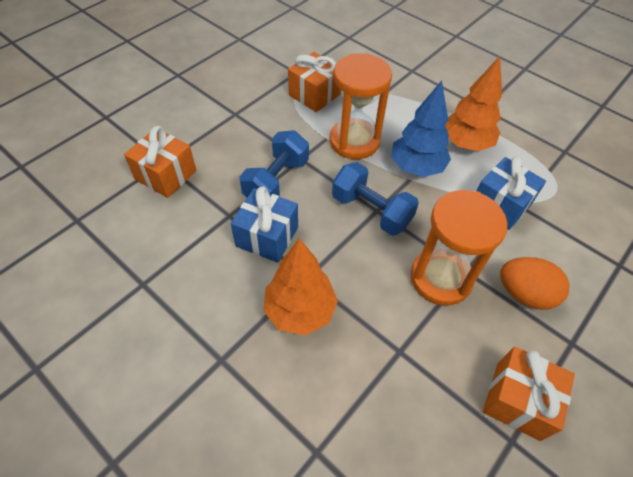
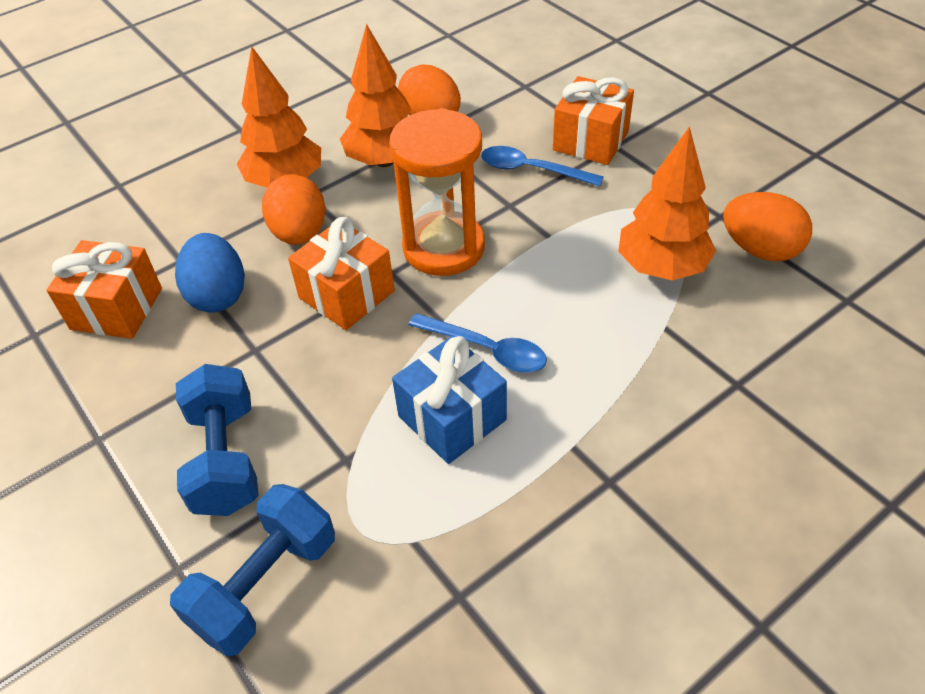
blue egg: 0 -> 1
blue gift: 2 -> 1
blue spoon: 0 -> 2
blue tree: 1 -> 0
orange egg: 1 -> 3
orange hourglass: 2 -> 1
orange tree: 2 -> 3

